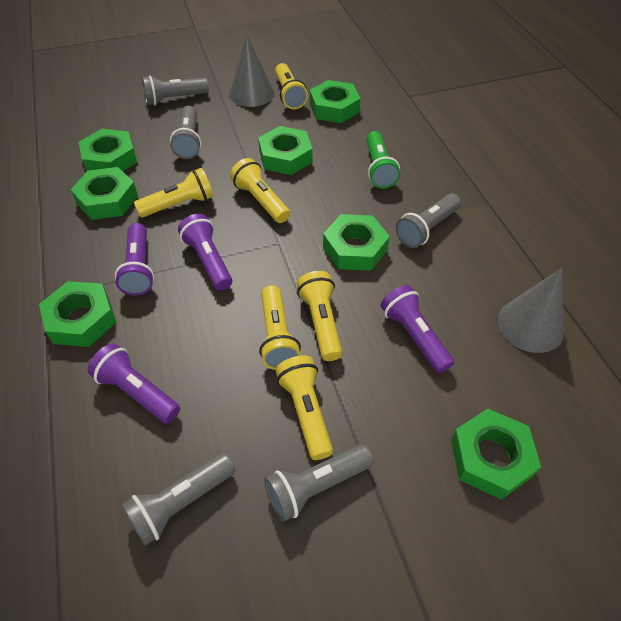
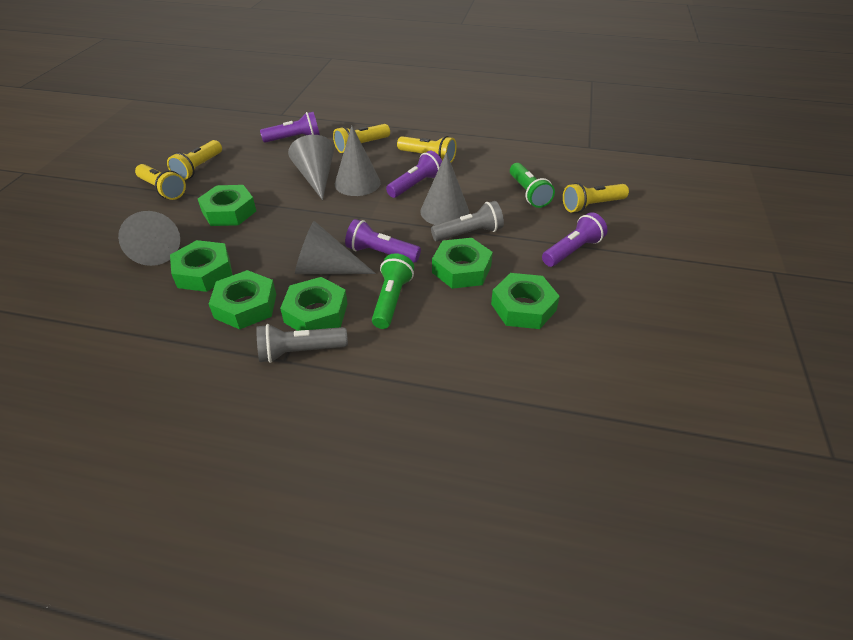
green flashlight: 1 -> 2
green nut: 7 -> 6
grey cone: 2 -> 5
grey flashlight: 5 -> 2
yellow flashlight: 6 -> 5

